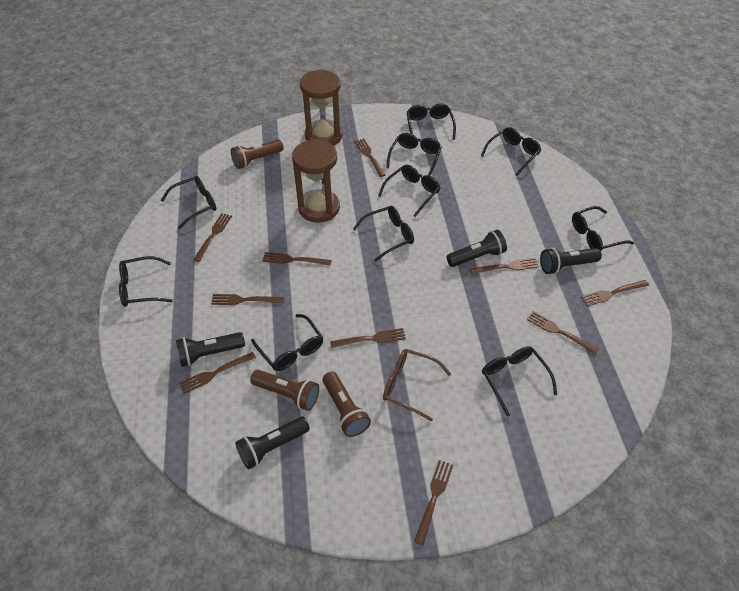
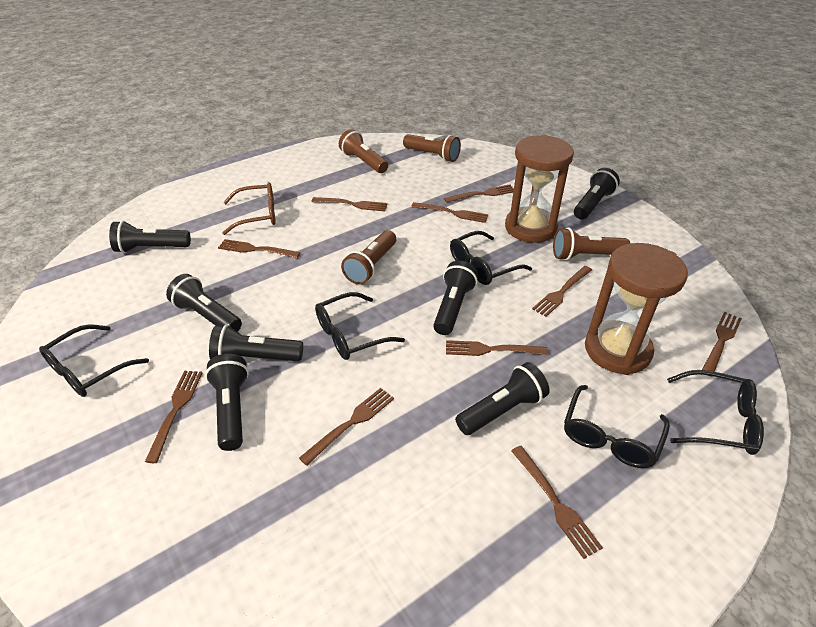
black flashlight: 4 -> 7
black glasses: 10 -> 5
brown flashlight: 3 -> 4

